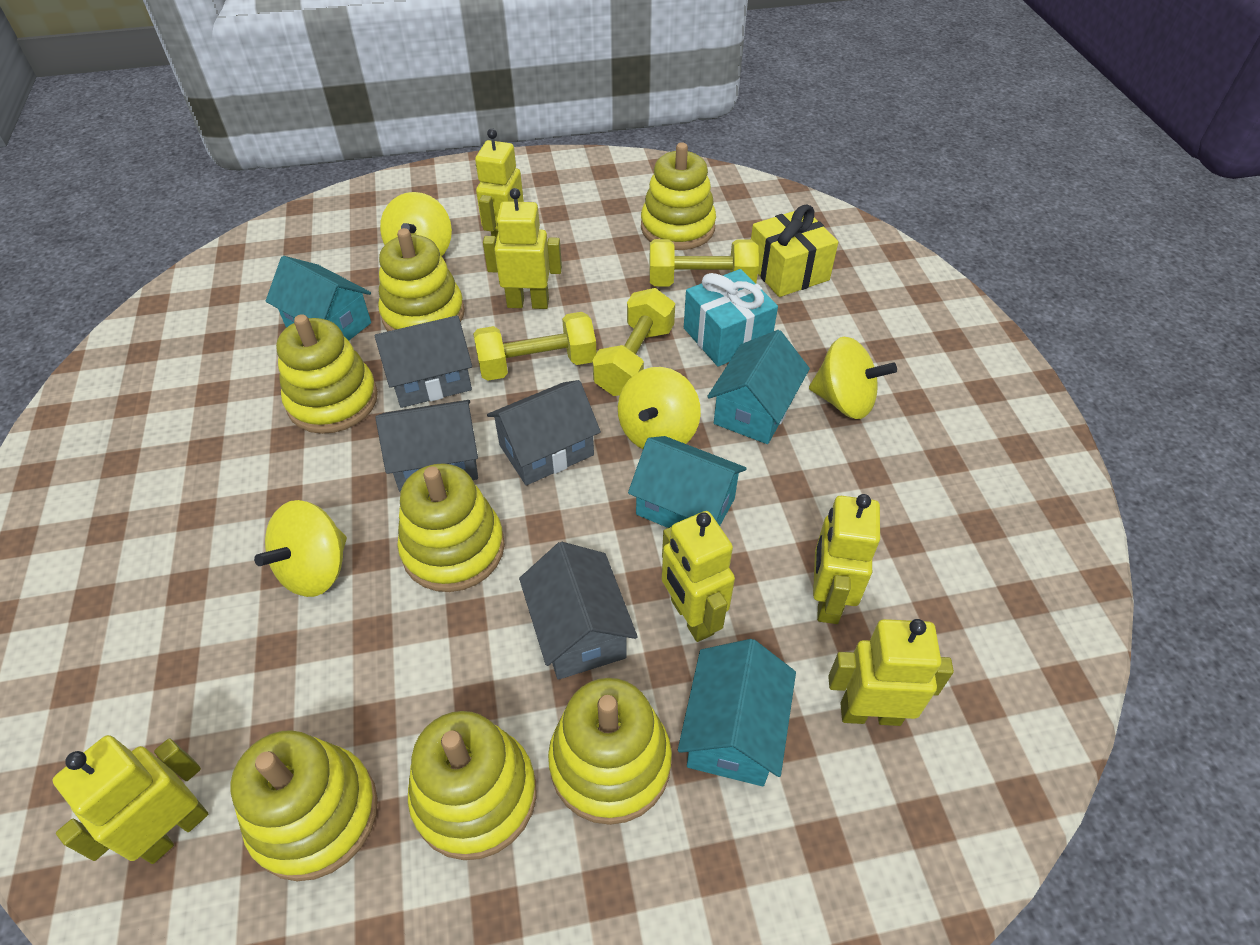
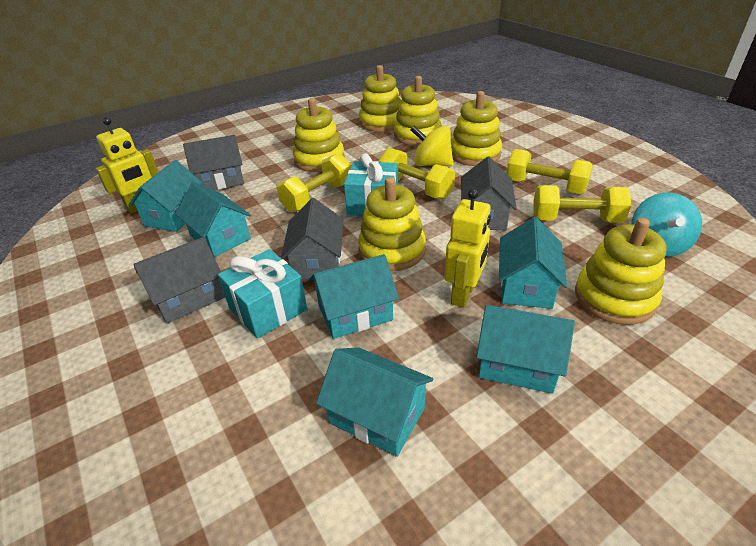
turquoise gift: 1 -> 2
turquoise house: 4 -> 6
turquoise spinning top: 0 -> 1
yellow dumbbell: 3 -> 4
yellow gift: 1 -> 0
yellow robot: 6 -> 2
yellow spinning top: 4 -> 1
yellow stacking toy: 7 -> 6

